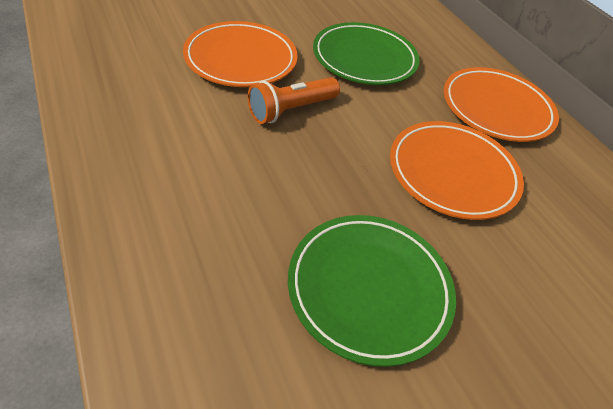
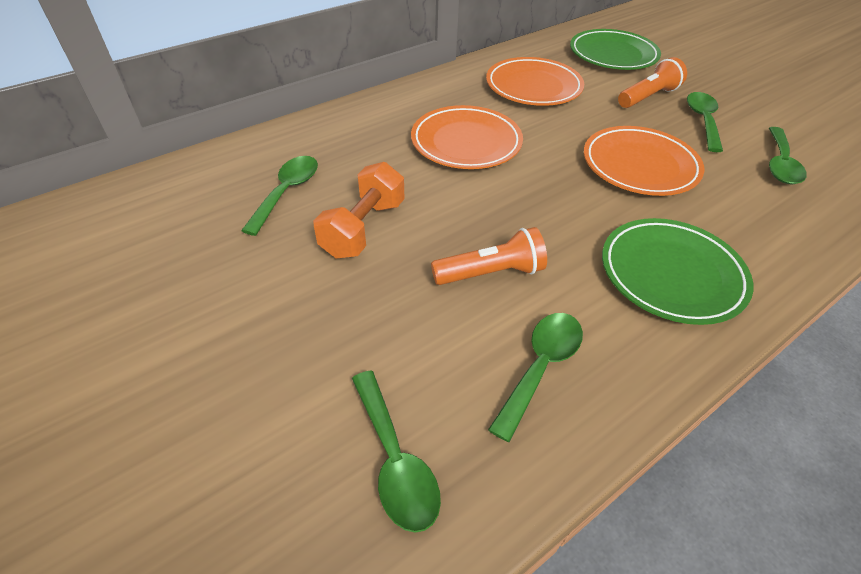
green spoon: 0 -> 5
orange dumbbell: 0 -> 1
orange flashlight: 1 -> 2

